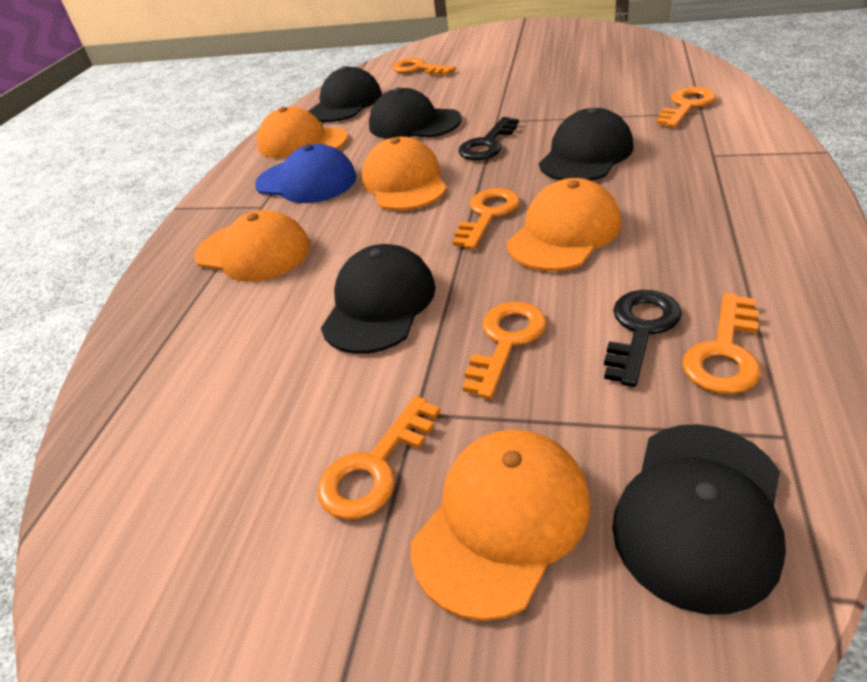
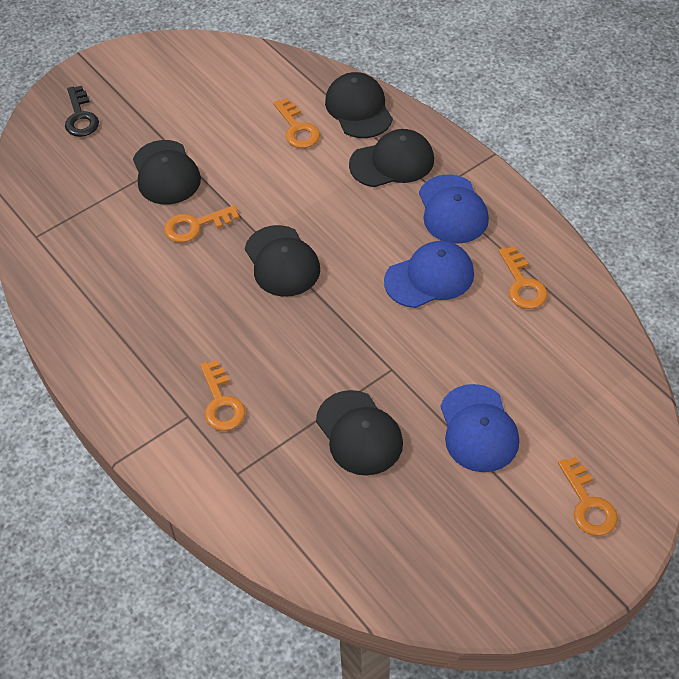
black key: 2 -> 1
blue cap: 1 -> 3
orange cap: 5 -> 0
orange key: 6 -> 5

